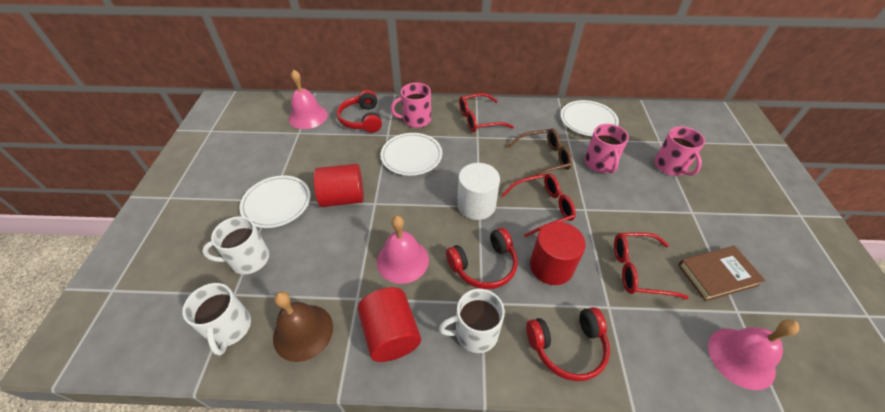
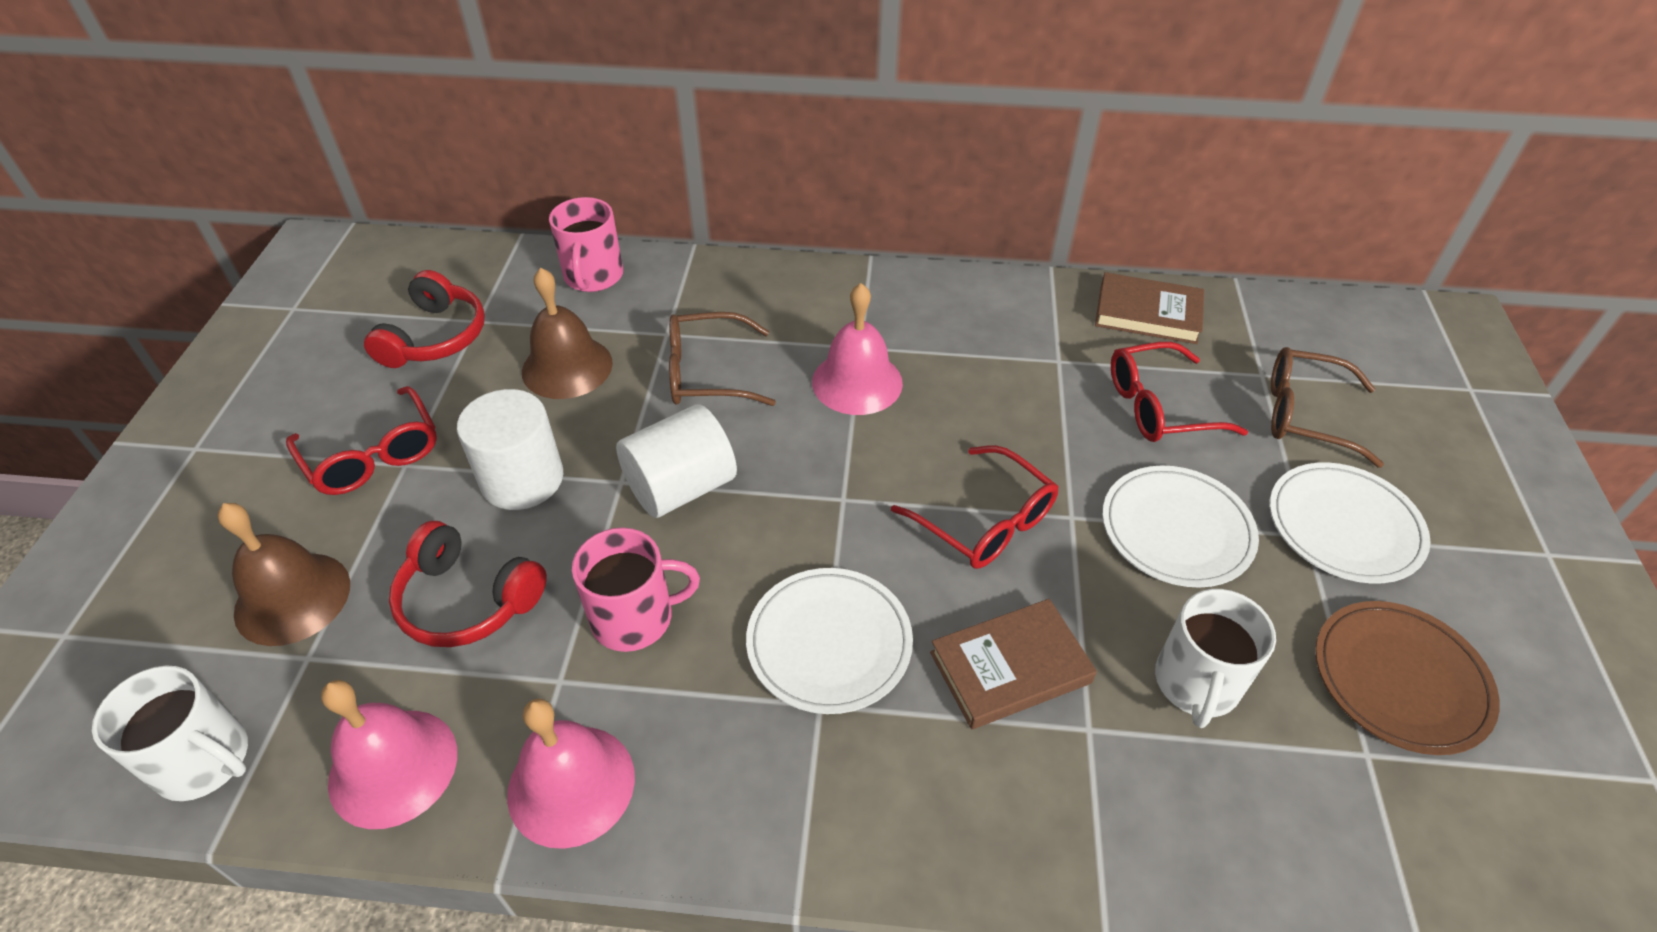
brown bell: 1 -> 2
brown book: 1 -> 2
brown glasses: 1 -> 2
brown plate: 0 -> 1
pink mug: 3 -> 2
red cylinder: 3 -> 0
red headphones: 3 -> 2
white cylinder: 1 -> 2
white mug: 3 -> 2

